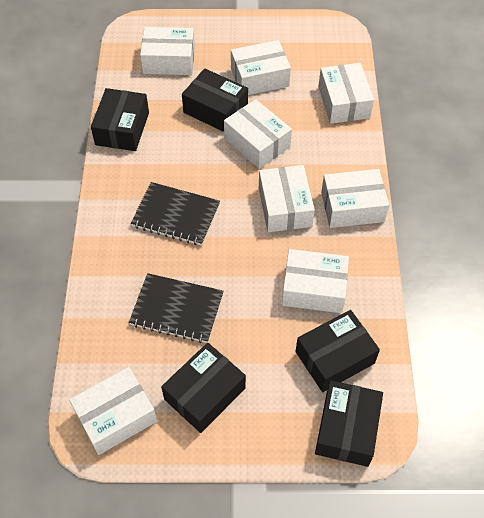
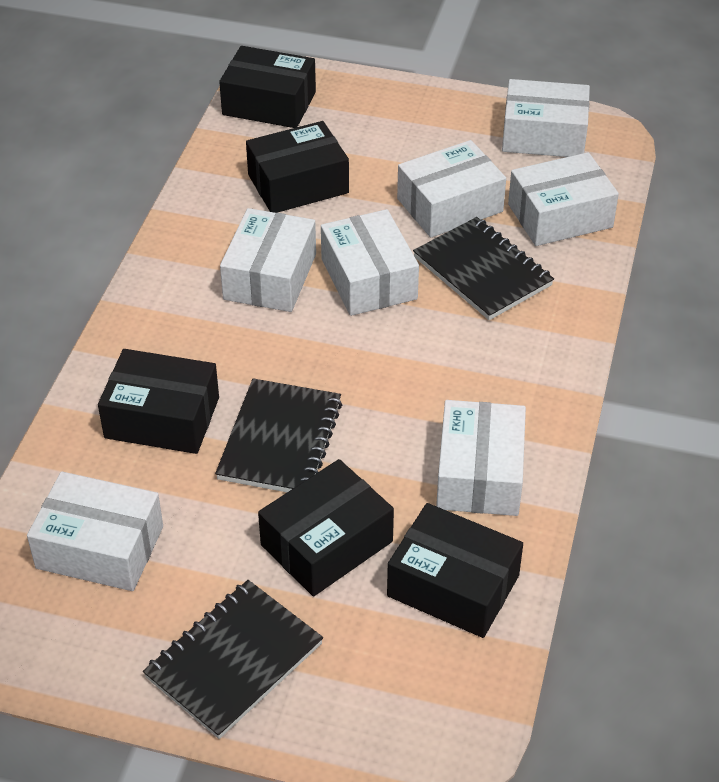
black notebook: 2 -> 3
white box: 8 -> 7

